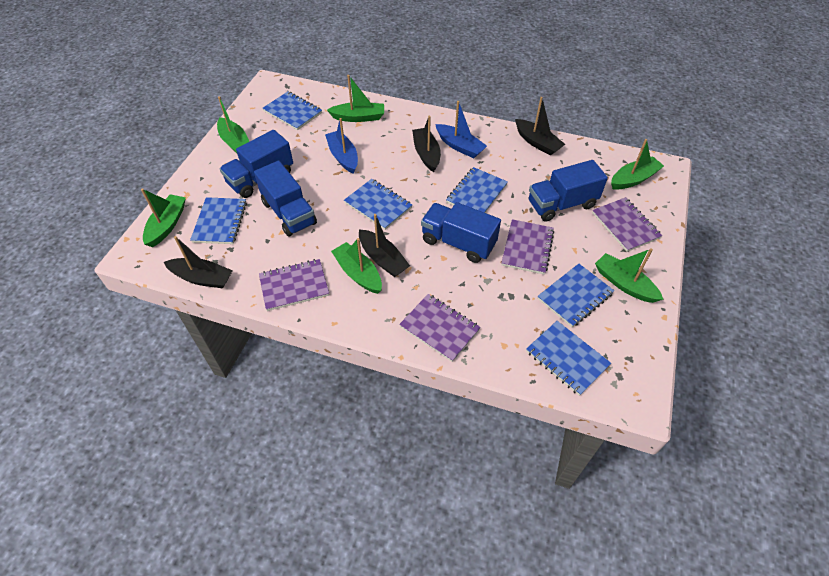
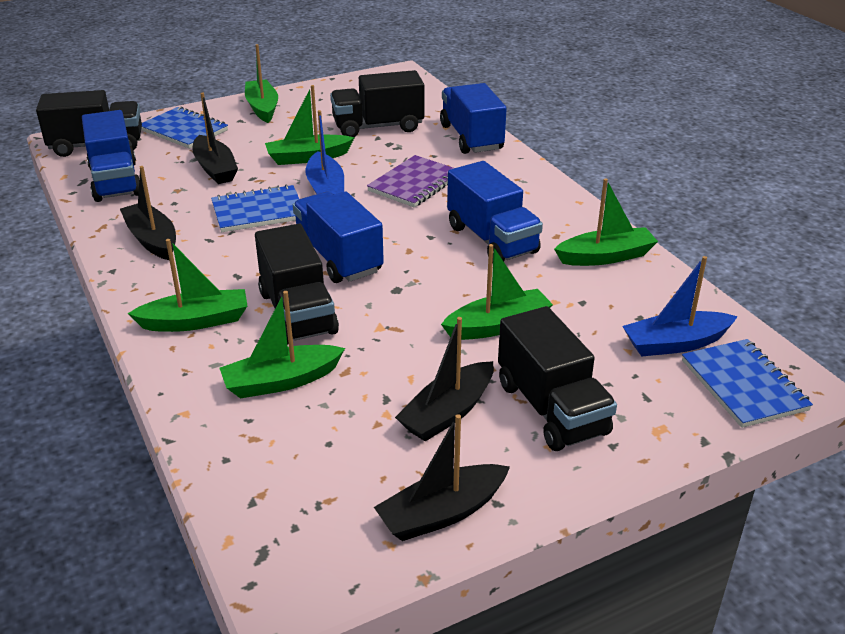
black truck: 0 -> 4
blue notebook: 6 -> 3
purple notebook: 4 -> 1

